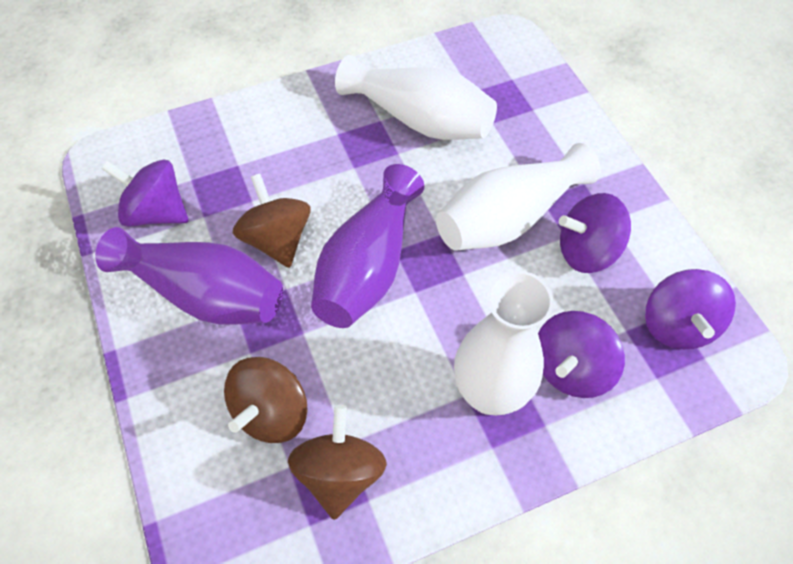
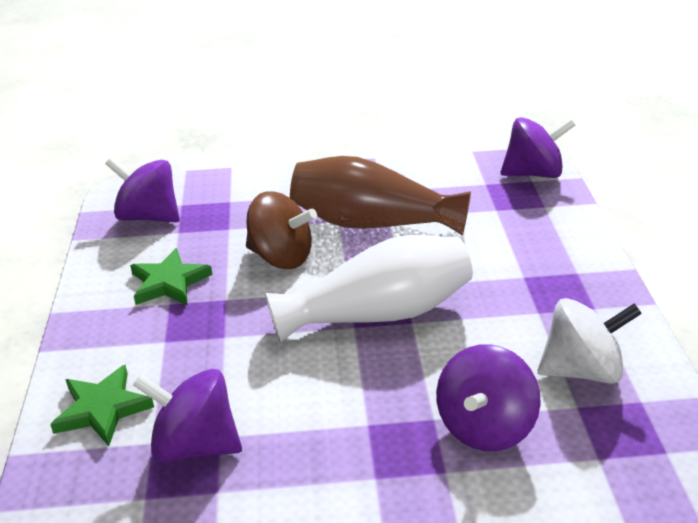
brown spinning top: 3 -> 1
brown vase: 0 -> 1
green star: 0 -> 2
purple vase: 2 -> 0
white spinning top: 0 -> 1
white vase: 3 -> 1

